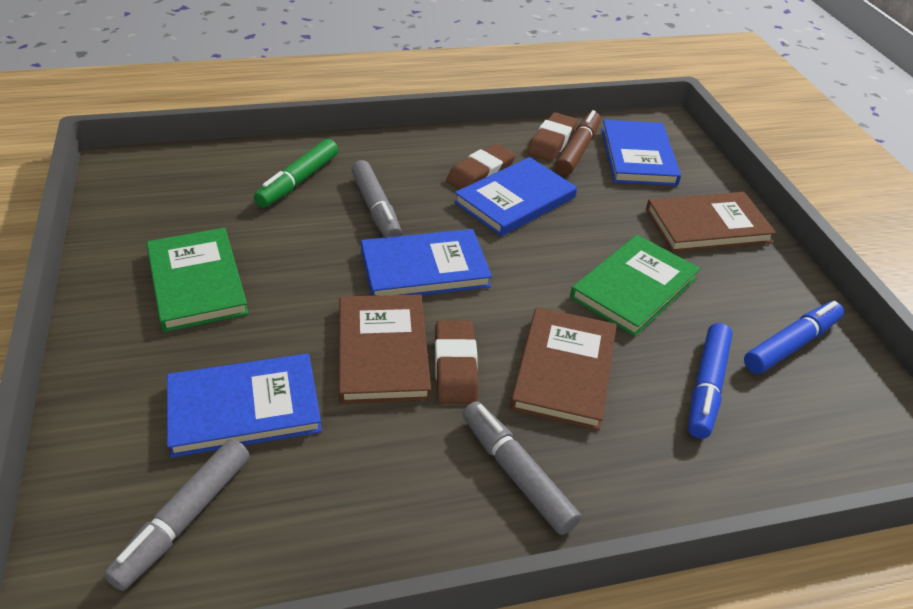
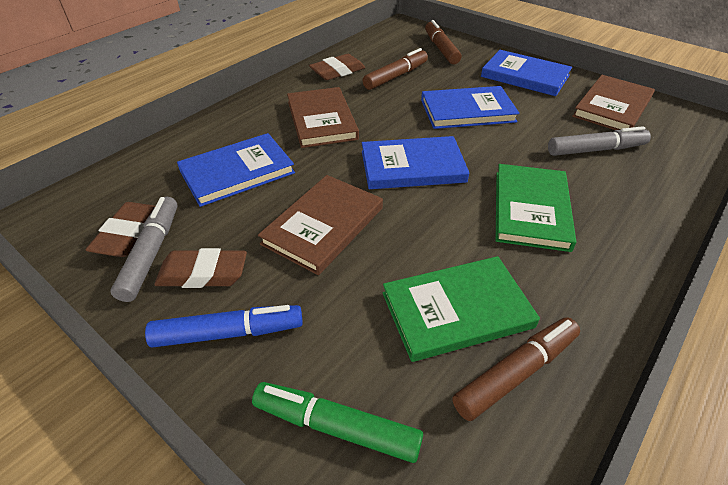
blue marker: 2 -> 1
brown marker: 1 -> 3
grey marker: 3 -> 2

